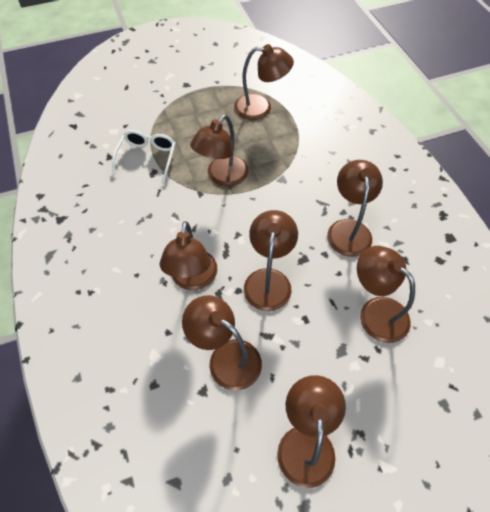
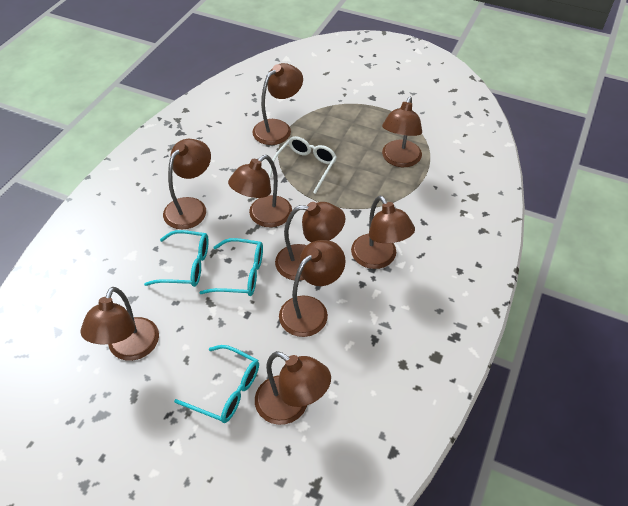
brown lamp: 8 -> 9
turquoise glasses: 0 -> 3

